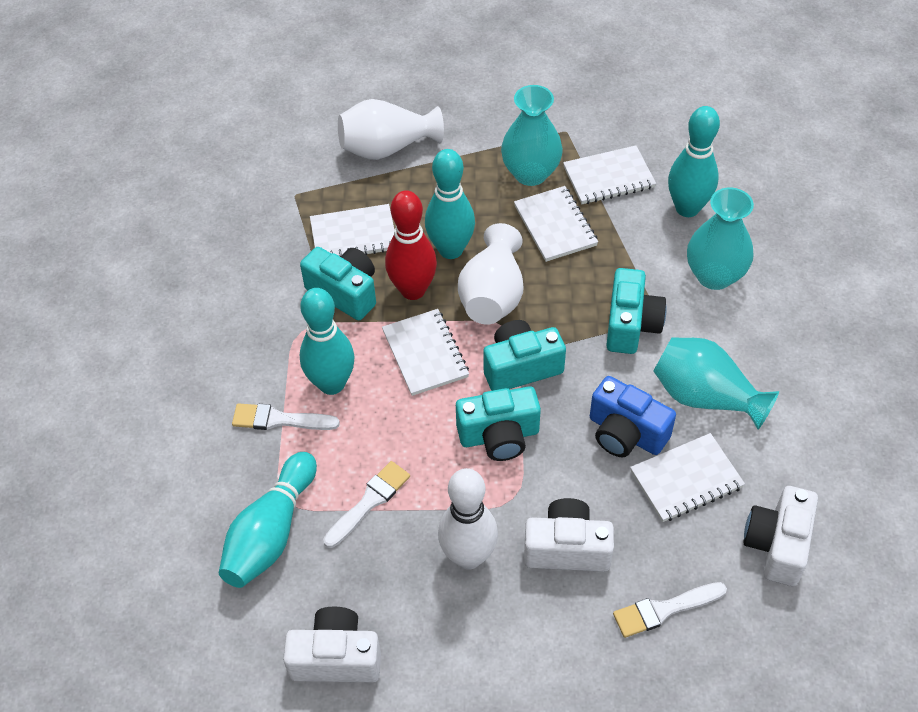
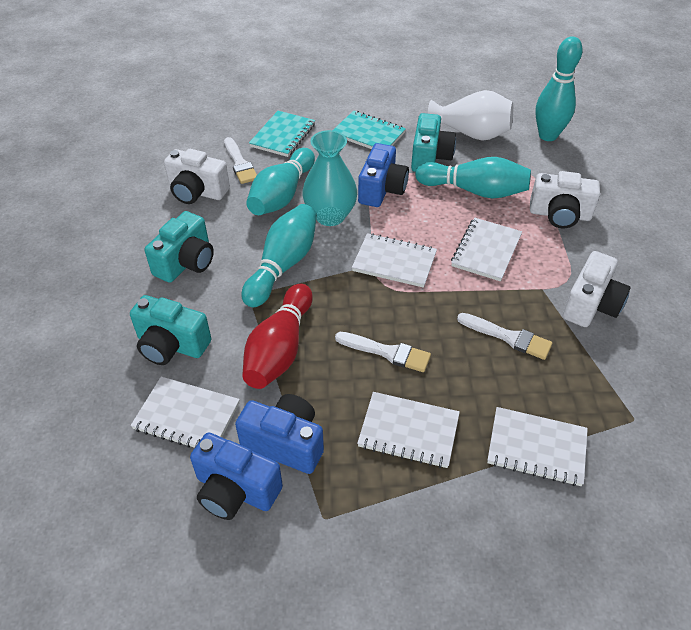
blue camera: 1 -> 3
turquoise camera: 4 -> 3
turquoise notebook: 0 -> 2
turquoise vase: 3 -> 1
white bowling pin: 1 -> 0
white vase: 2 -> 1

